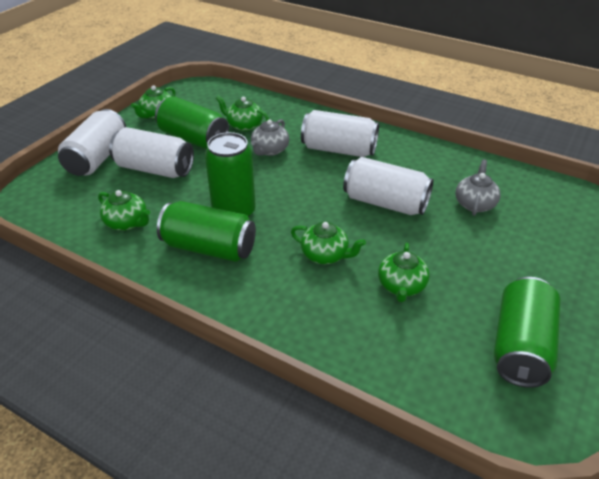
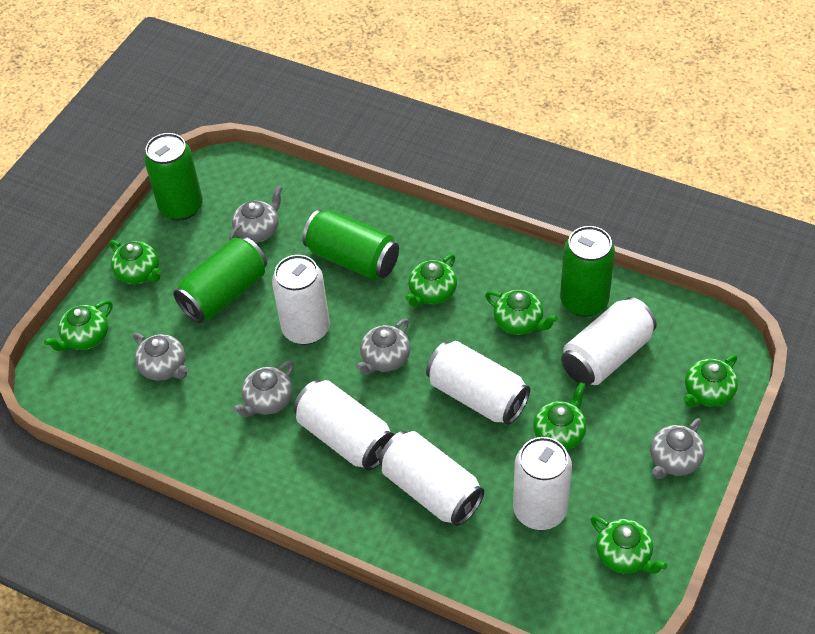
green teapot: 5 -> 7
grey teapot: 2 -> 5
white can: 4 -> 6

